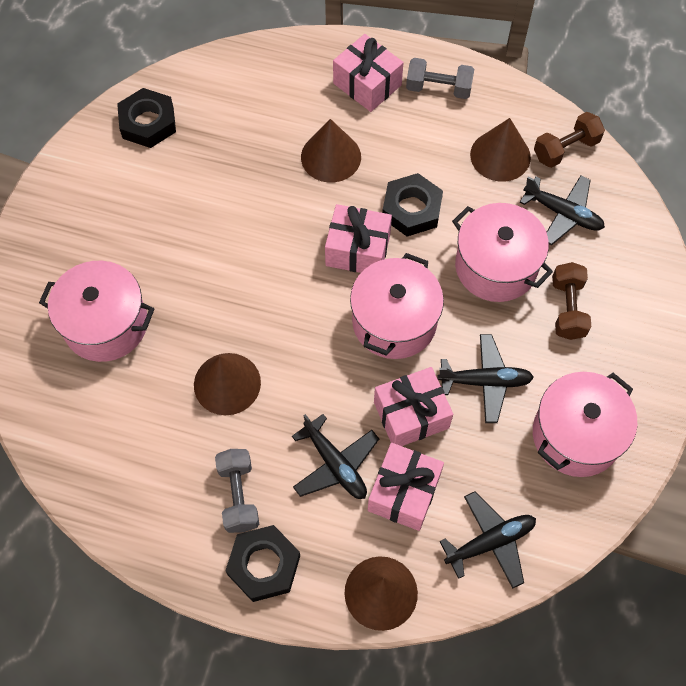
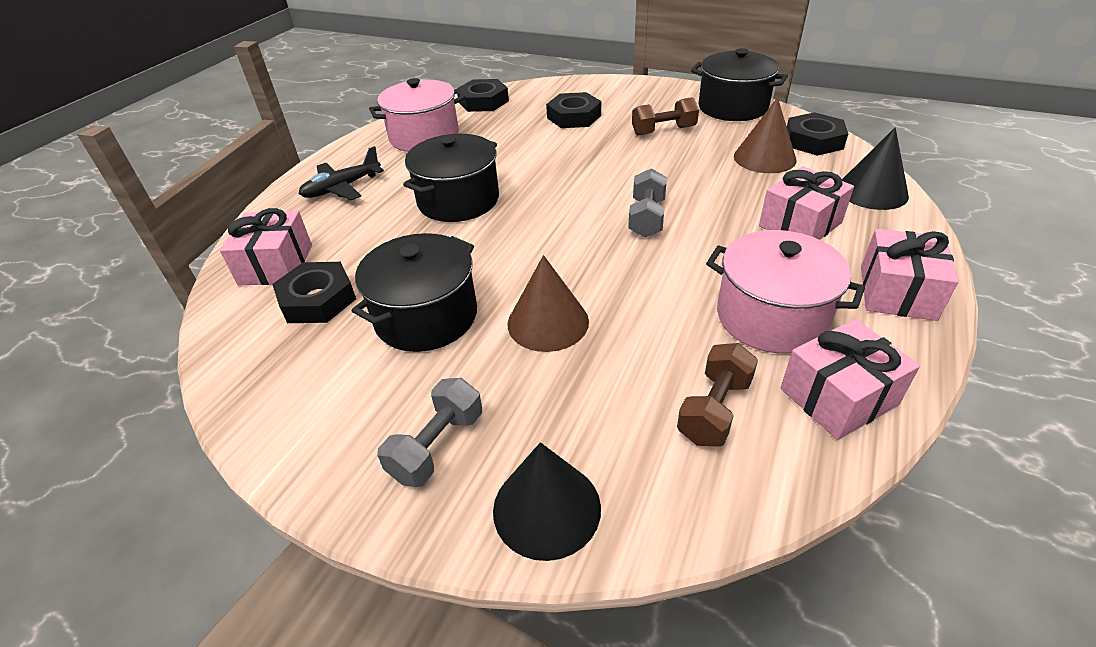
black cone: 0 -> 2
black nut: 3 -> 4
black plane: 4 -> 1
black pot: 0 -> 3
brown cone: 4 -> 2
pink pot: 4 -> 2

